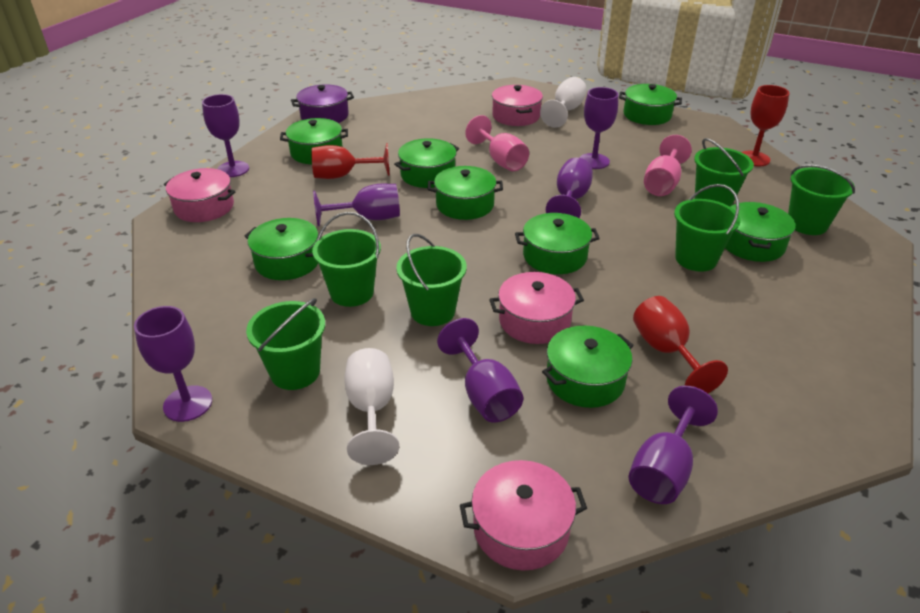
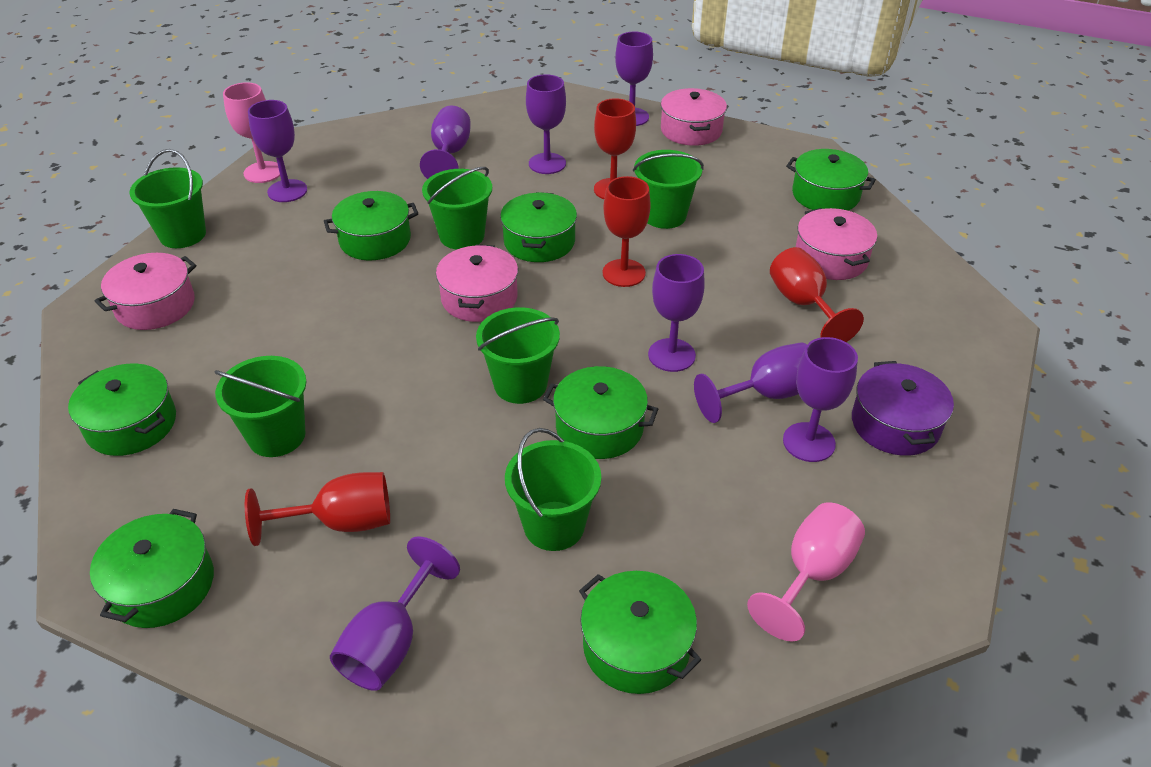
green pot: 8 -> 7
purple goblet: 7 -> 8
red goblet: 3 -> 4
white goblet: 2 -> 0

